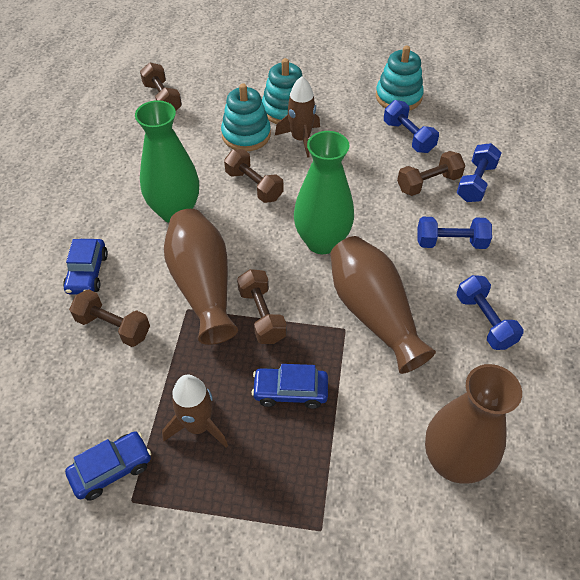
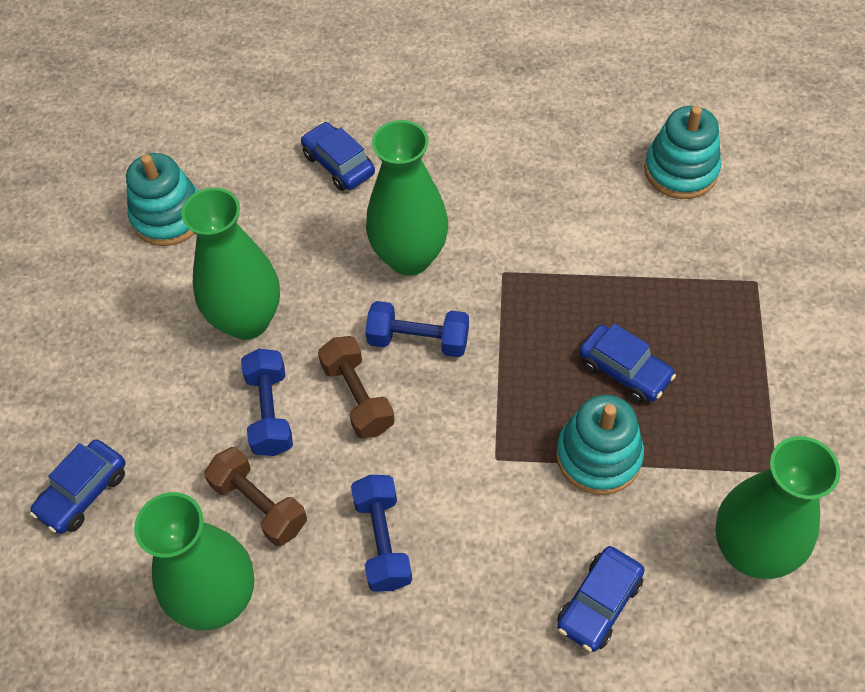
blue car: 3 -> 4
blue dumbbell: 4 -> 3
brown dumbbell: 5 -> 2
brown rocket: 2 -> 0
brown vase: 3 -> 0
green vase: 2 -> 4

